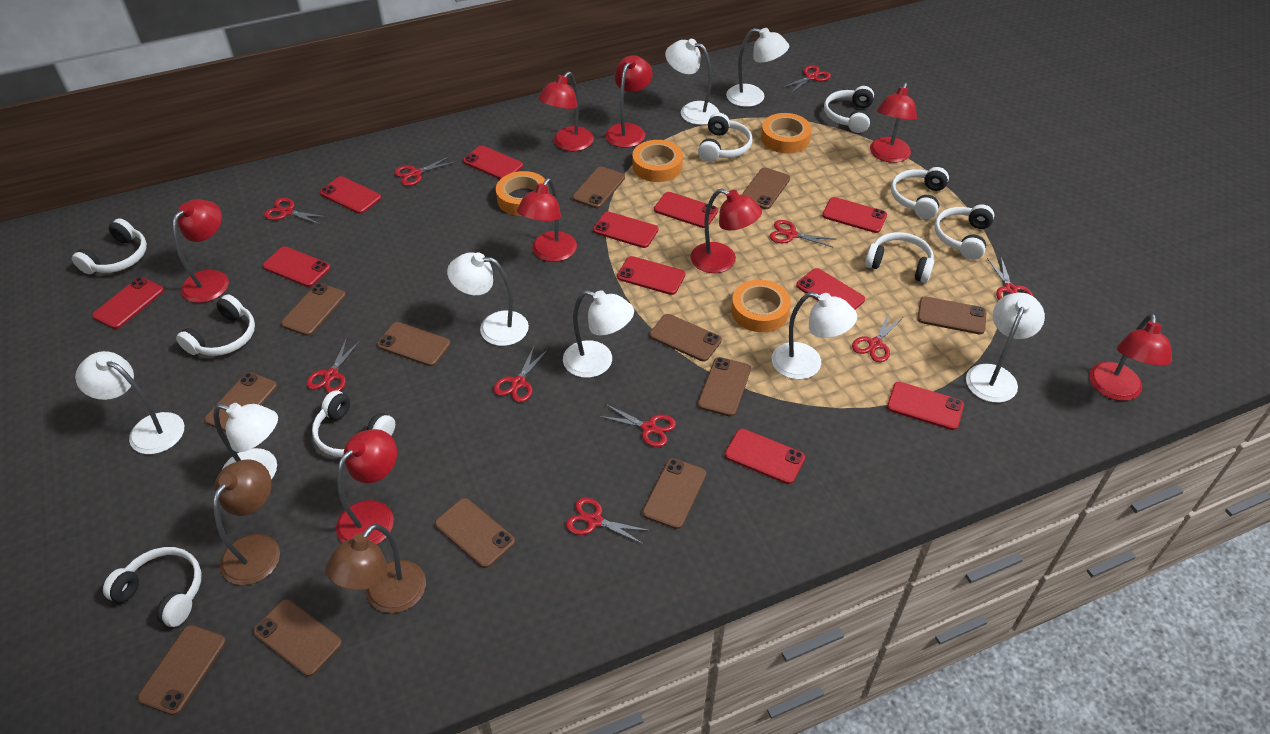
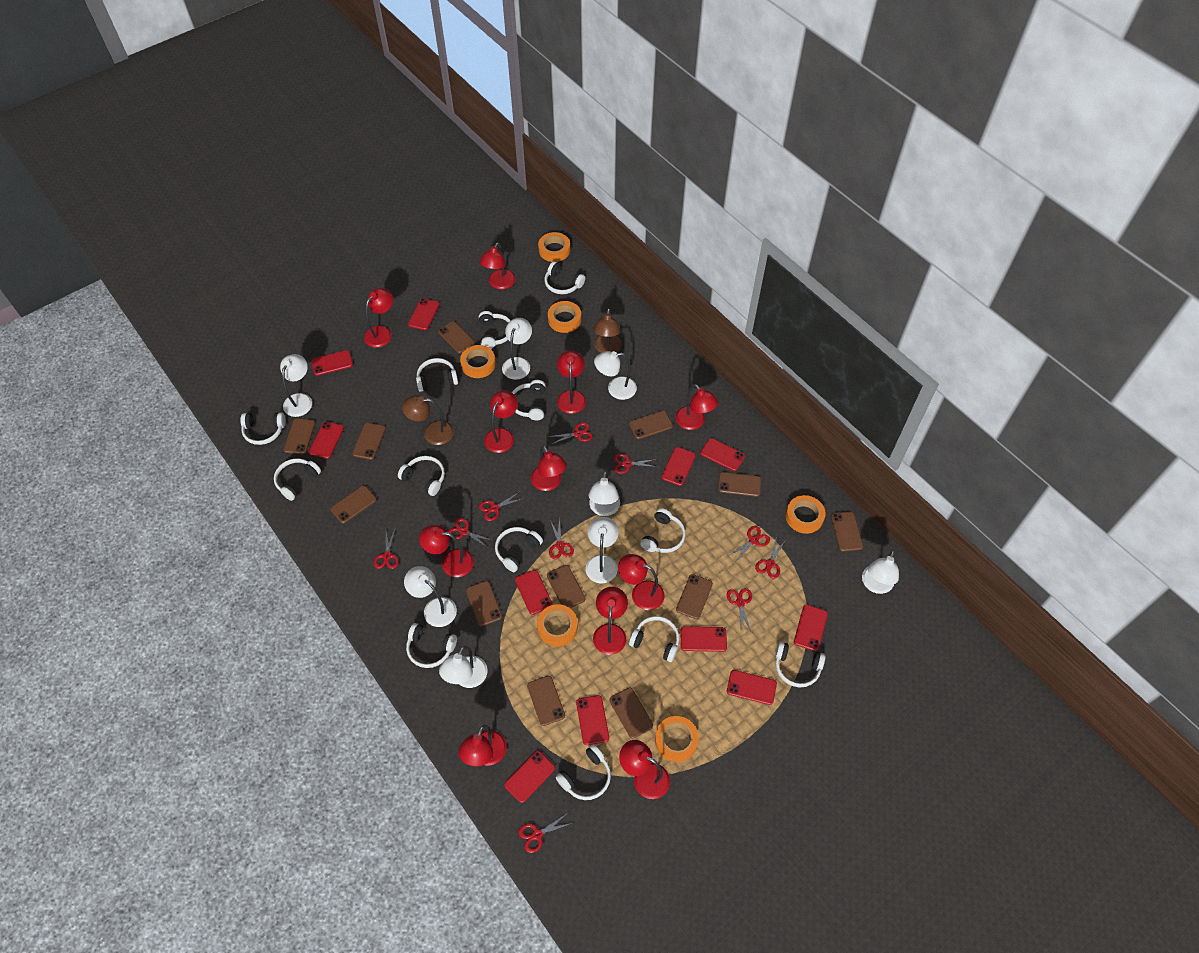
orange tape: 4 -> 6
red lamp: 8 -> 11
white headphones: 9 -> 13

